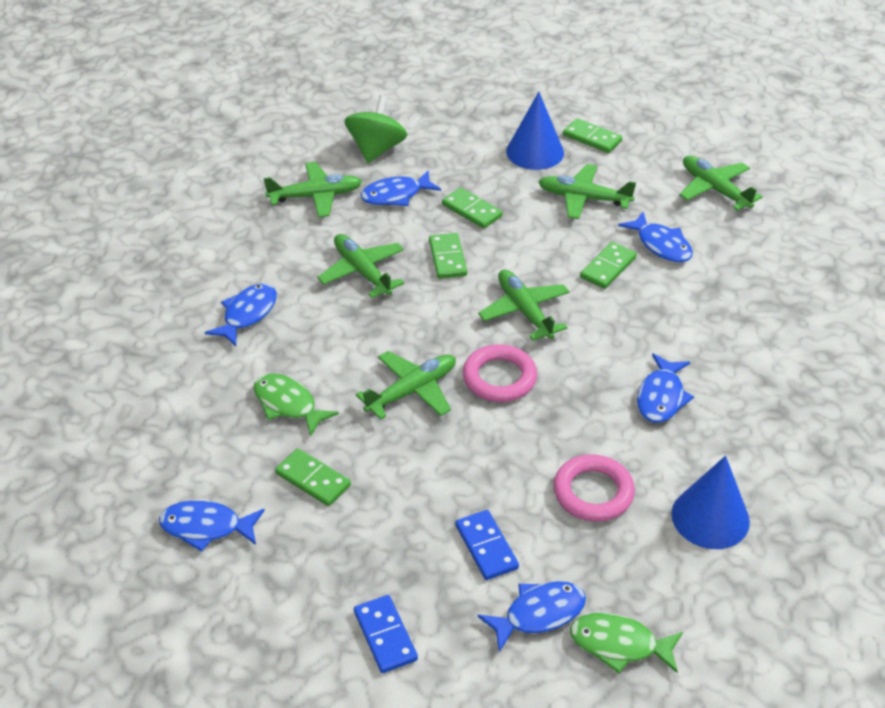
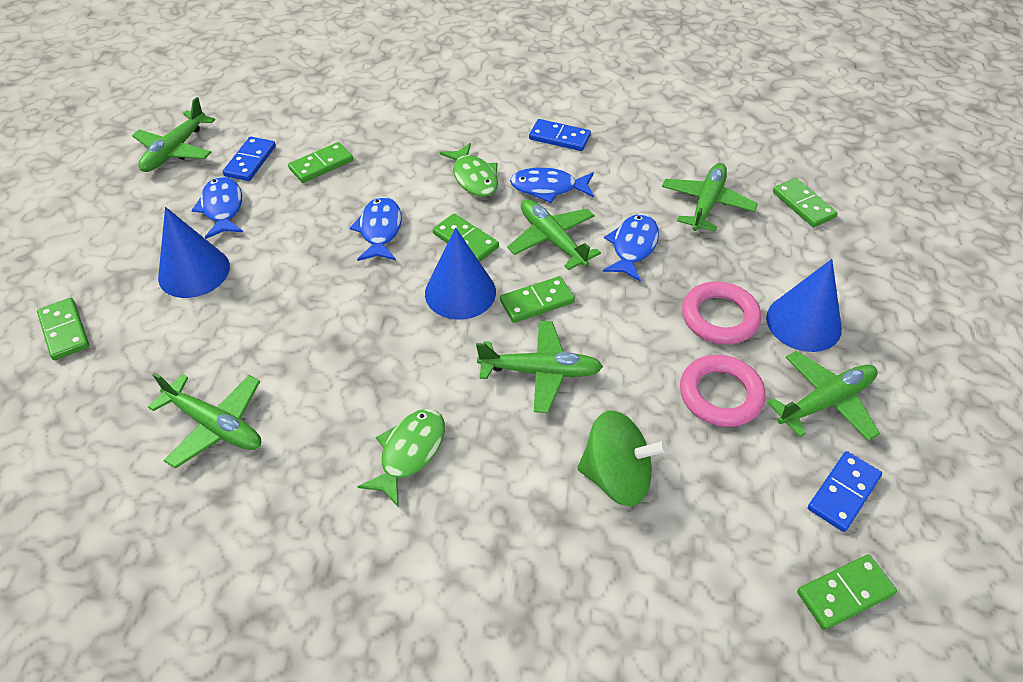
blue cone: 2 -> 3
blue domino: 2 -> 3
blue fish: 6 -> 4
green domino: 5 -> 6

